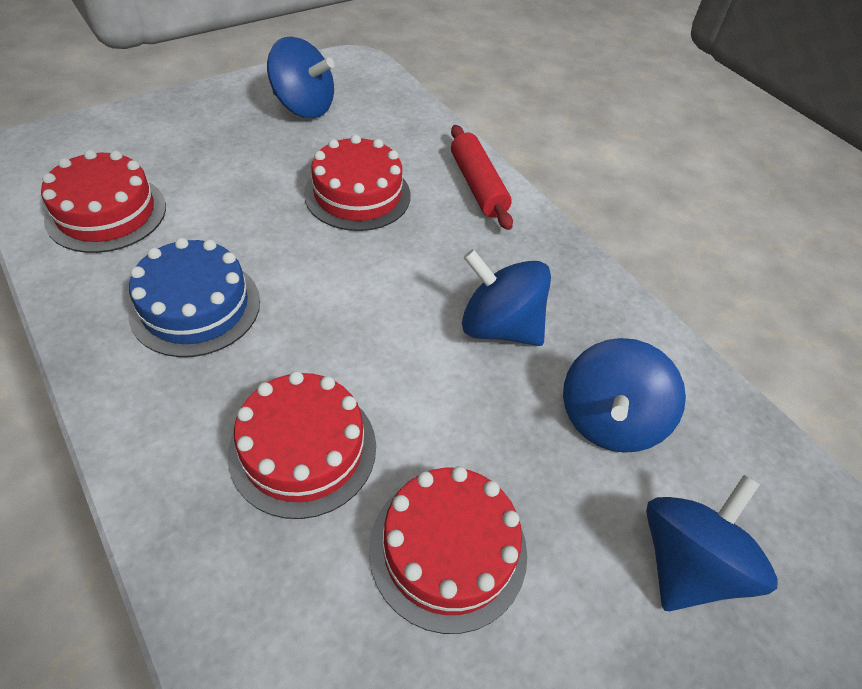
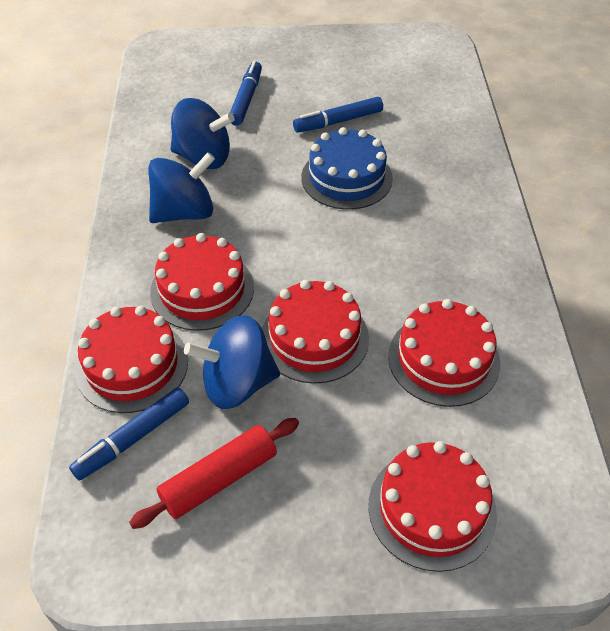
blue marker: 0 -> 3
blue spinning top: 4 -> 3
red cake: 4 -> 5

